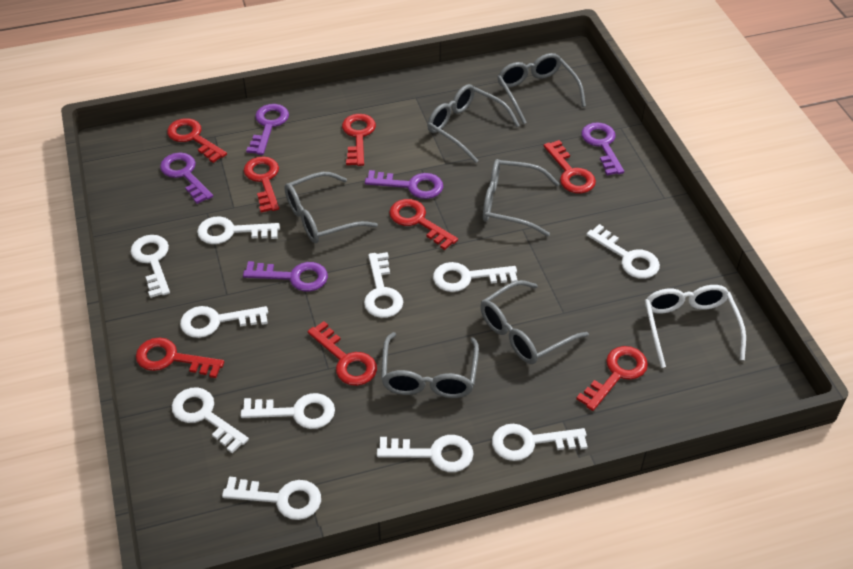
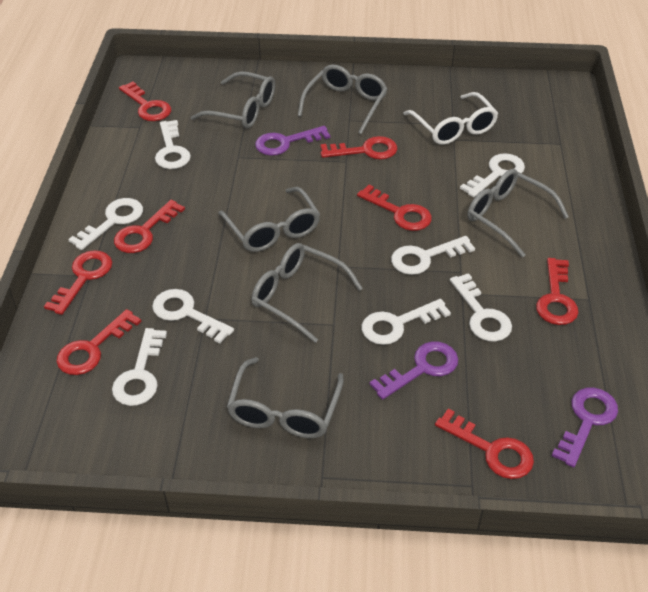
purple key: 5 -> 3
white key: 11 -> 8

